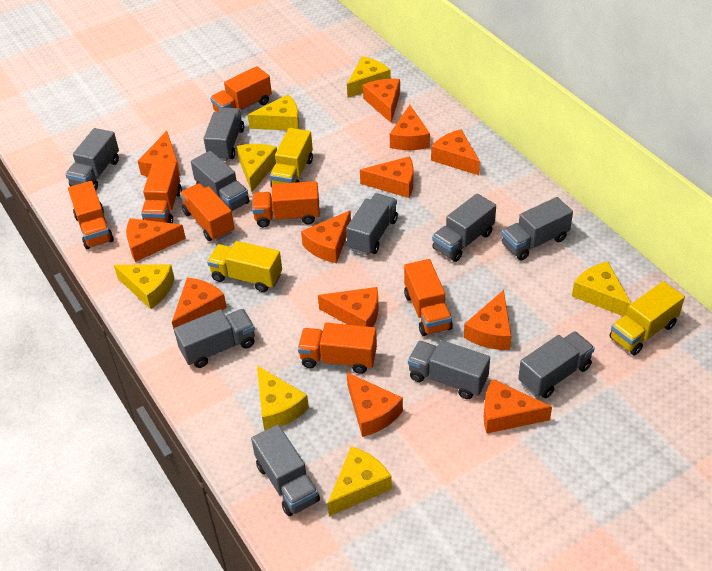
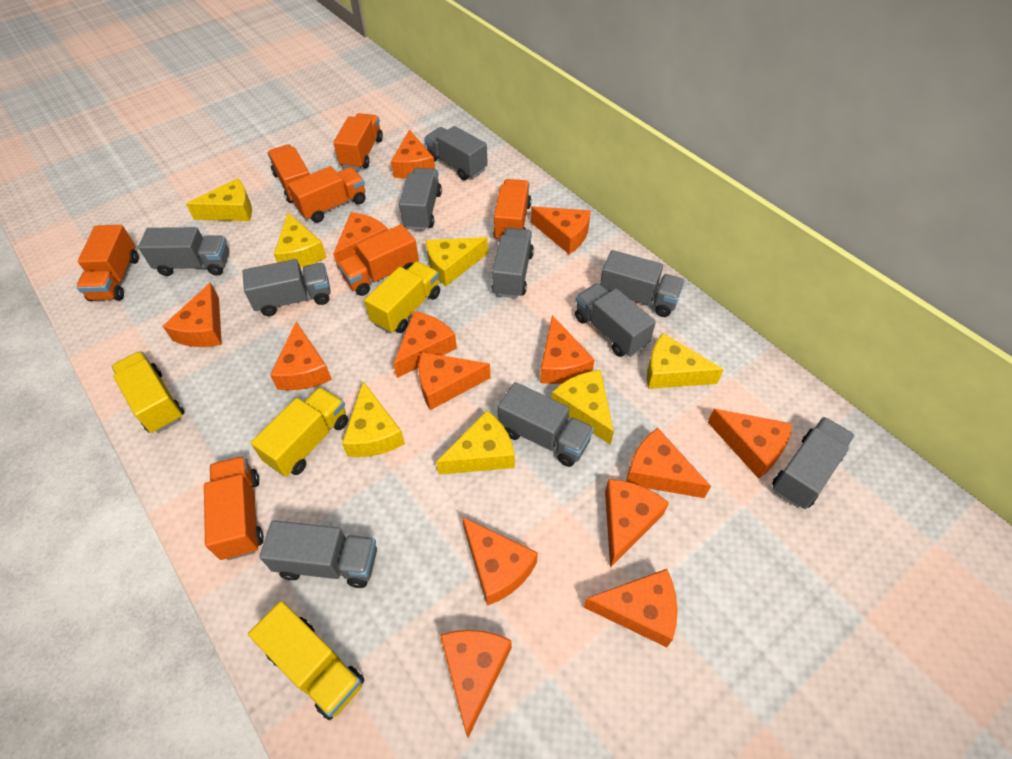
orange cheese: 12 -> 14
yellow truck: 3 -> 4

